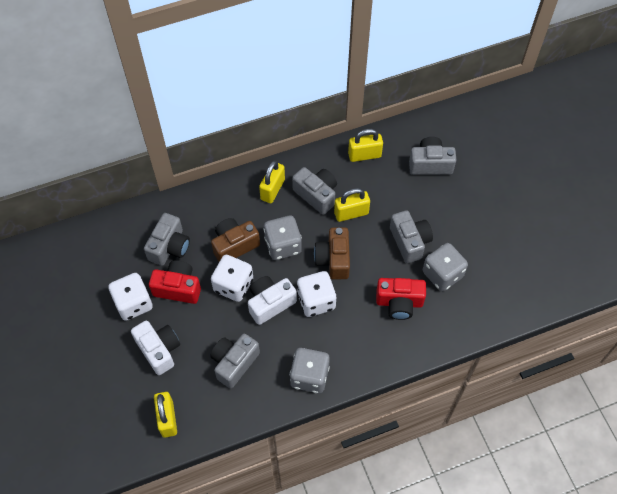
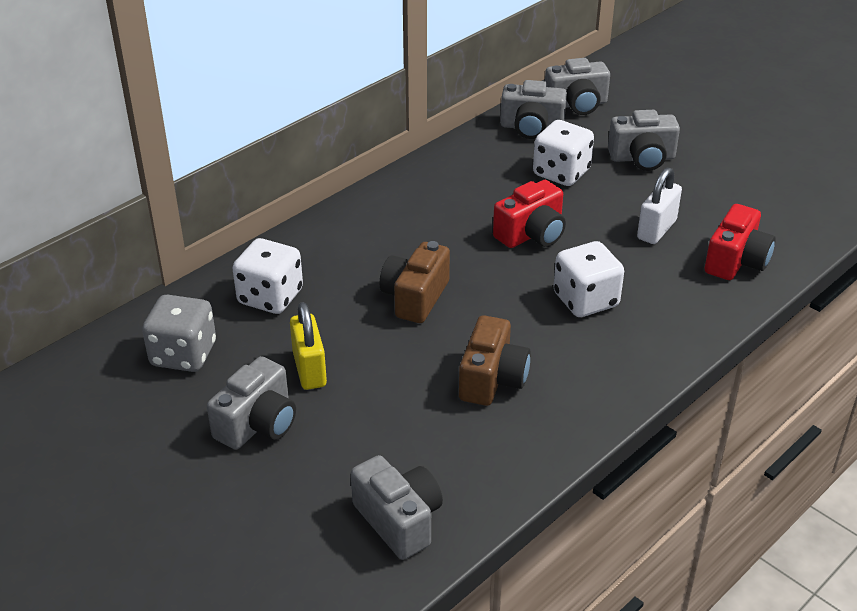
grey dice: 3 -> 1
white camera: 2 -> 0
white padlock: 0 -> 1
yellow padlock: 4 -> 1

